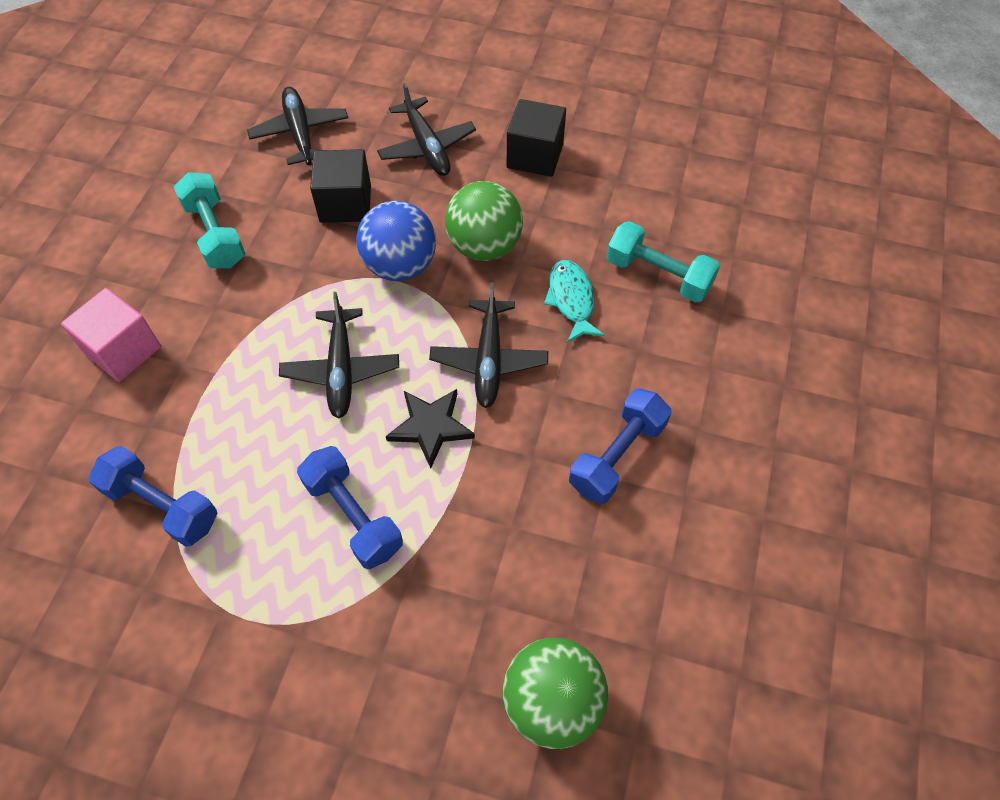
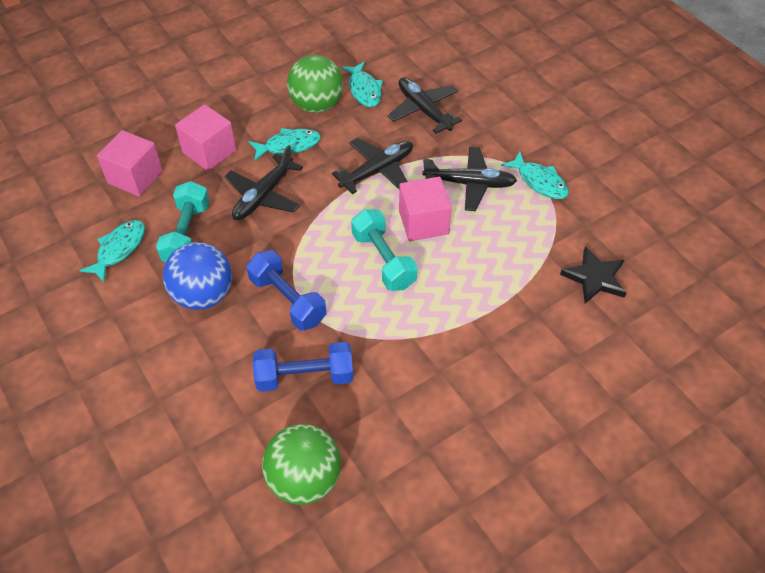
black cube: 2 -> 0
blue dumbbell: 3 -> 2
pink cube: 1 -> 3
turquoise fish: 1 -> 4

